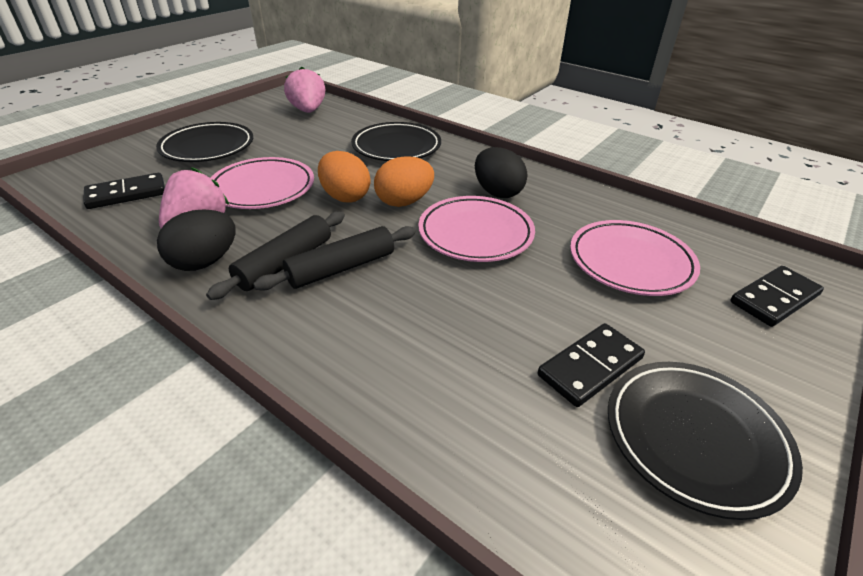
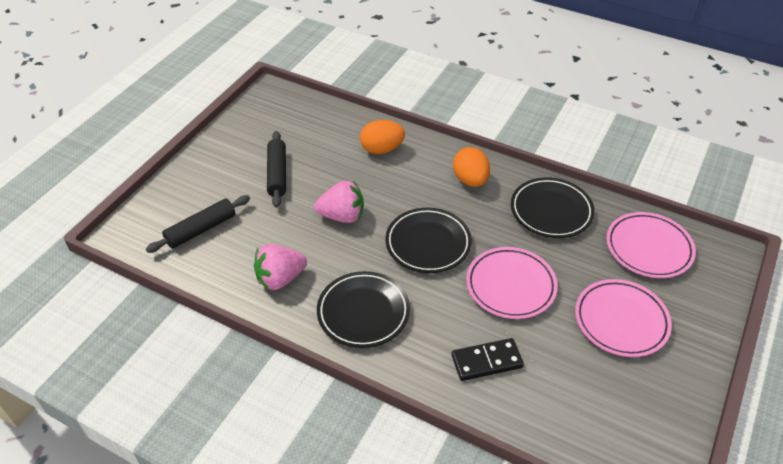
black domino: 3 -> 1
black egg: 2 -> 0

